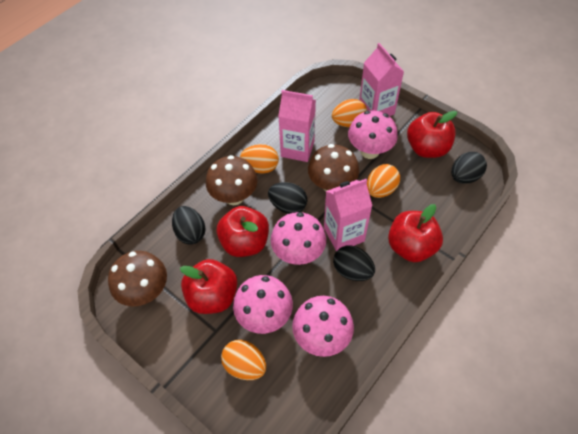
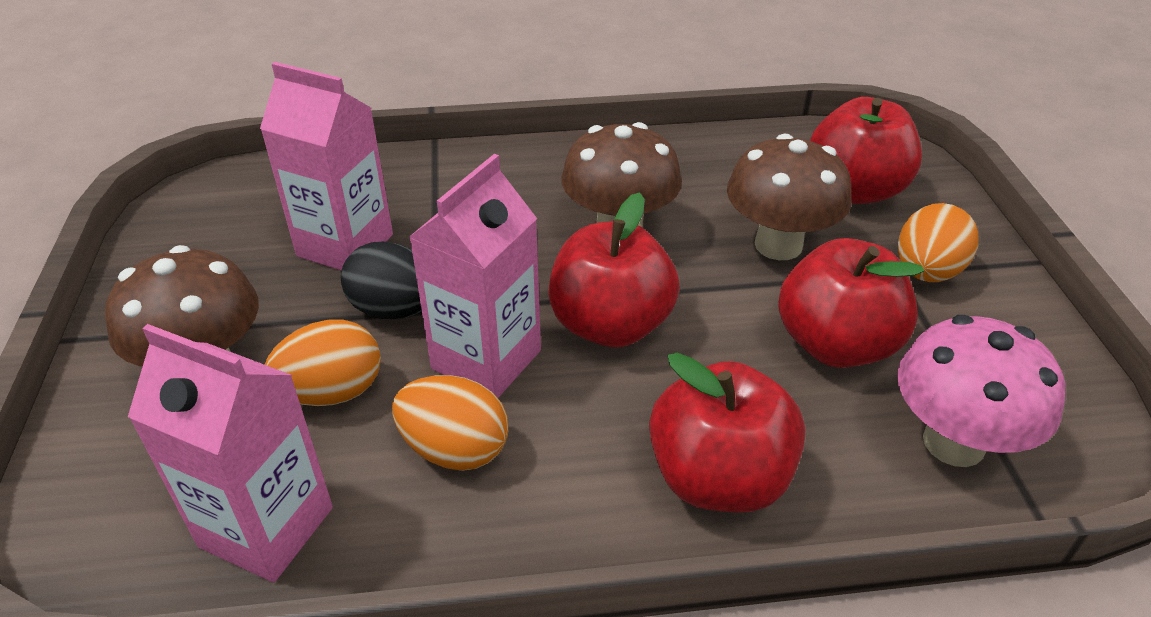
black egg: 4 -> 1
orange egg: 4 -> 3
pink mushroom: 4 -> 1

